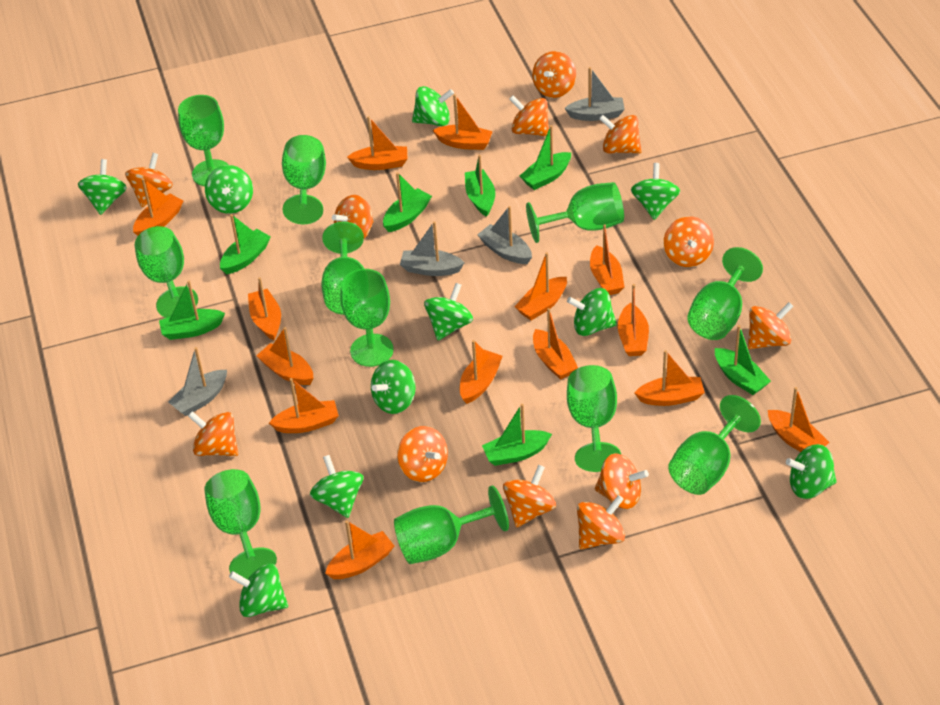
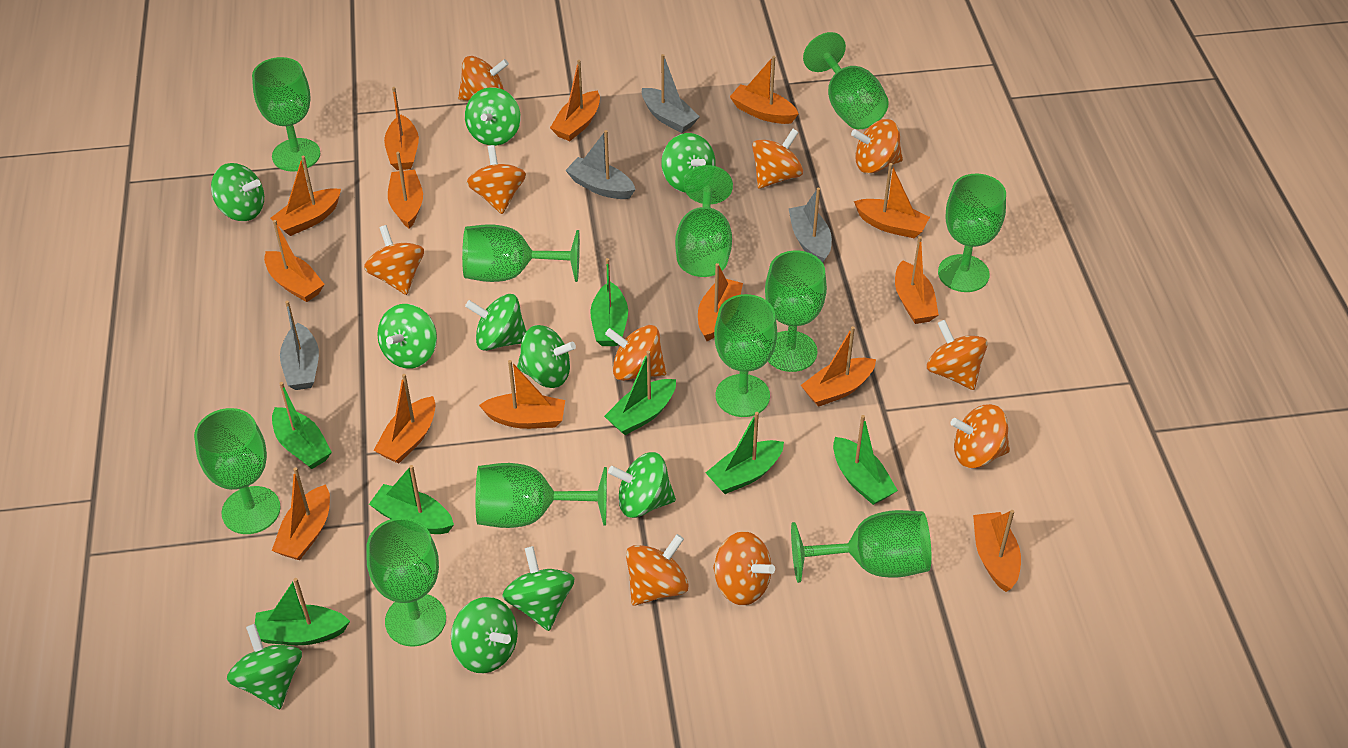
orange spinning top: 12 -> 10

